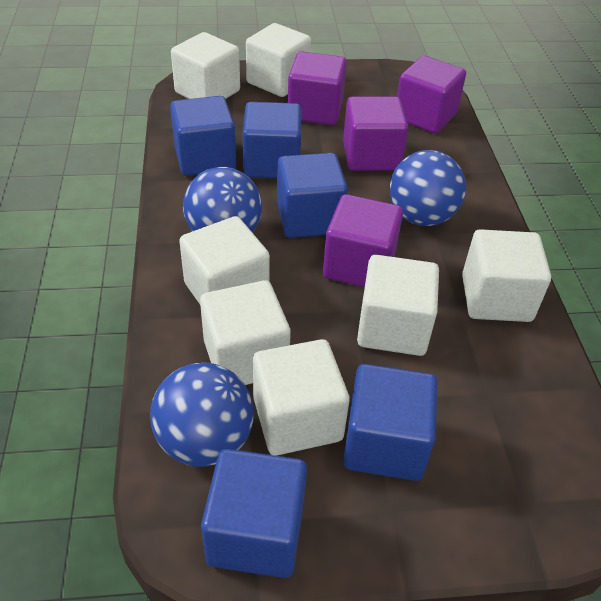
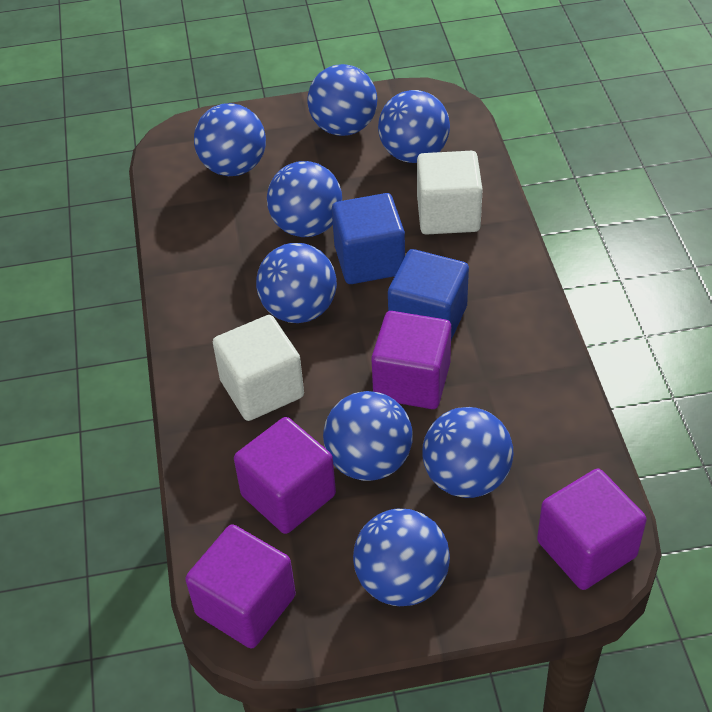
blue ball: 3 -> 8
blue cube: 5 -> 2
white cube: 7 -> 2

